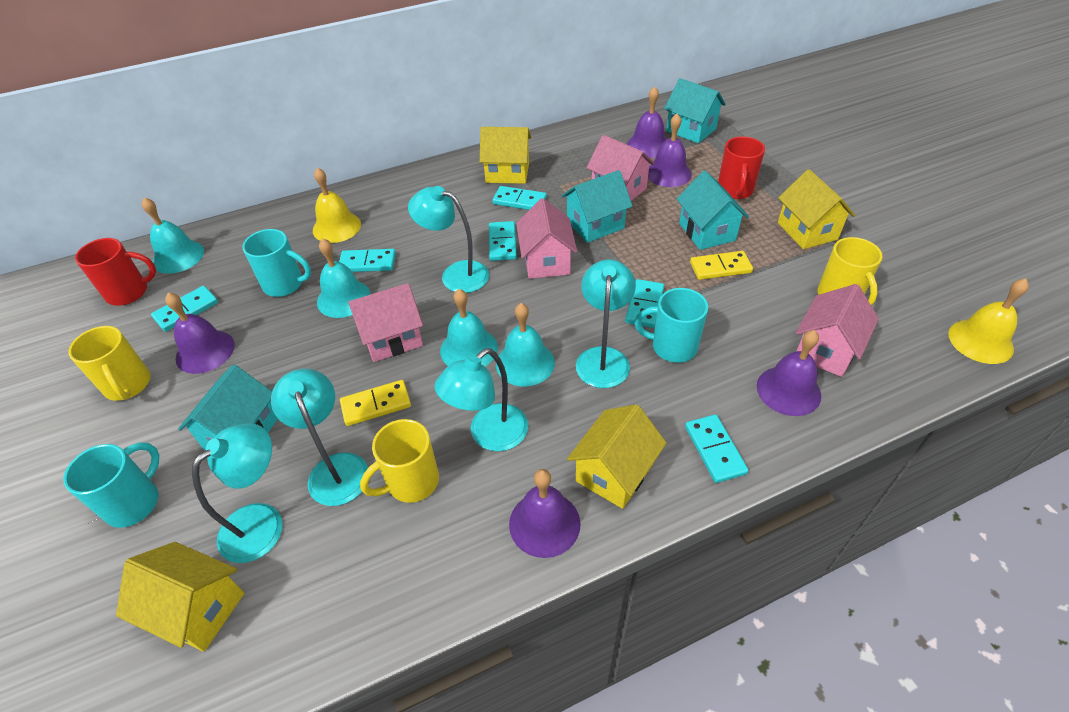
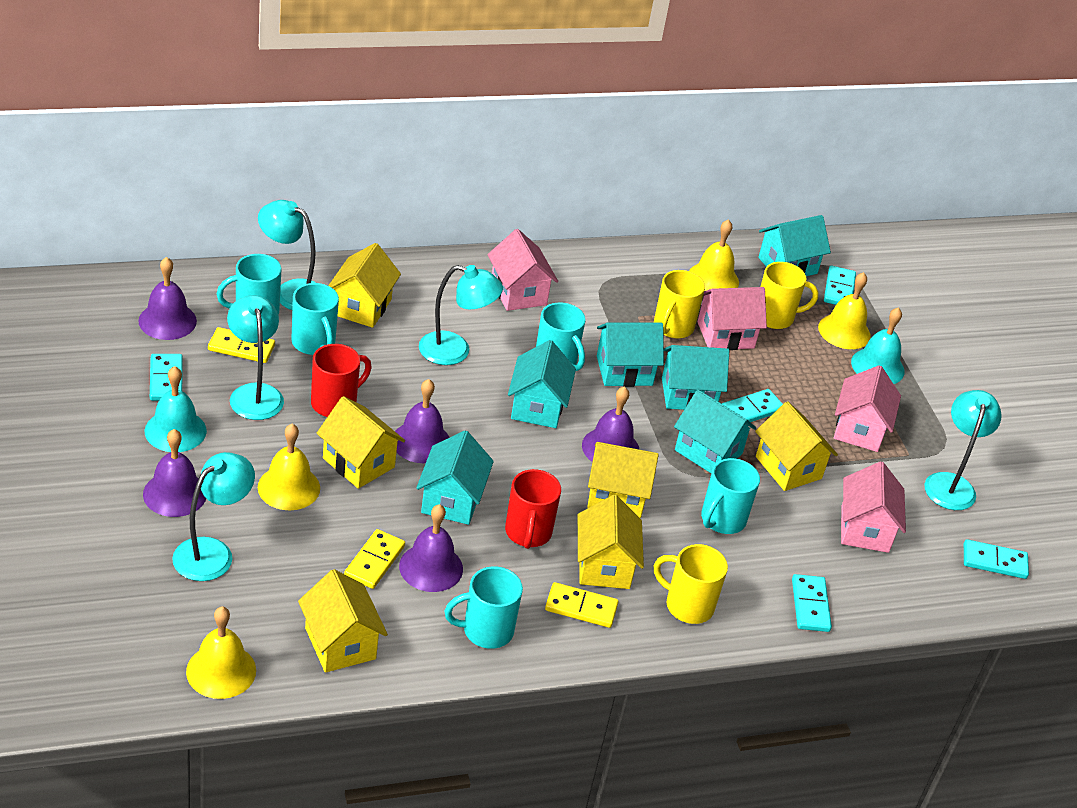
turquoise bell: 4 -> 2
turquoise domino: 6 -> 5
turquoise house: 4 -> 6
turquoise mug: 3 -> 5
yellow bell: 2 -> 4
yellow domino: 2 -> 3
yellow house: 4 -> 6

